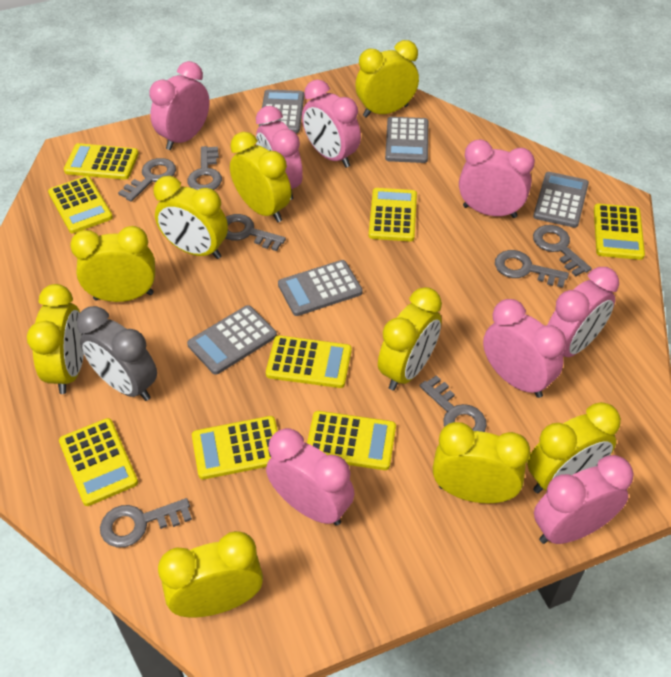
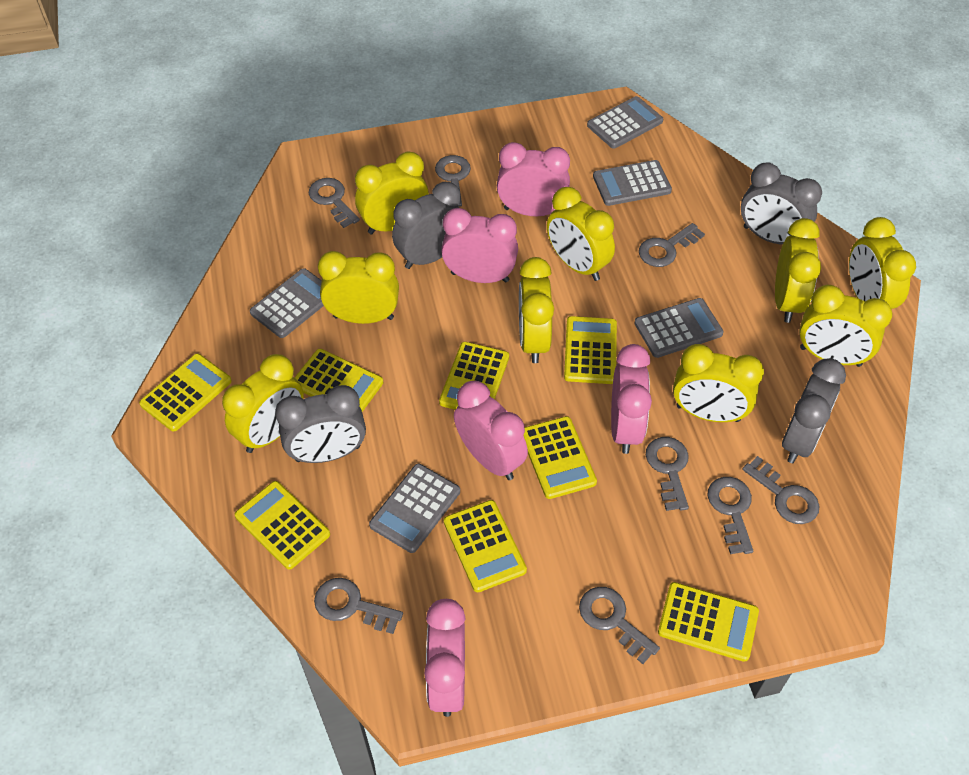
grey clock: 1 -> 4
grey key: 7 -> 8
pink clock: 8 -> 5

